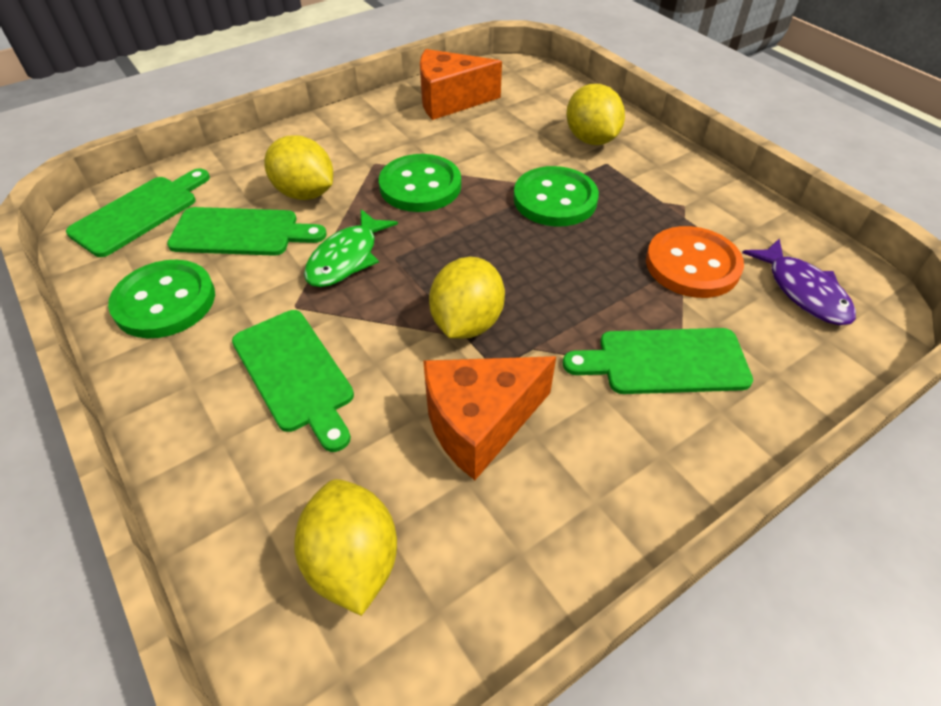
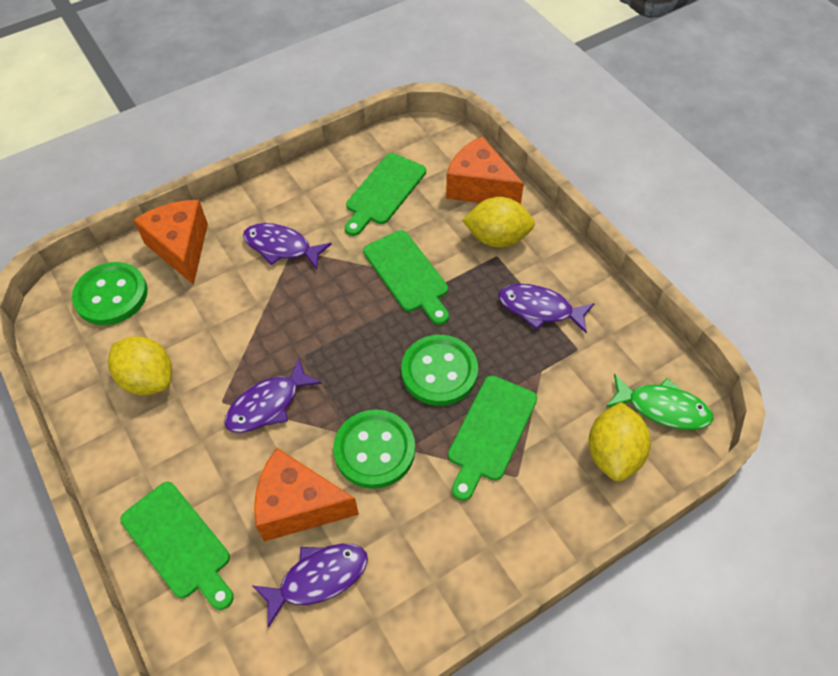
orange button: 1 -> 0
orange cheese: 2 -> 3
purple fish: 1 -> 4
yellow lemon: 4 -> 3

